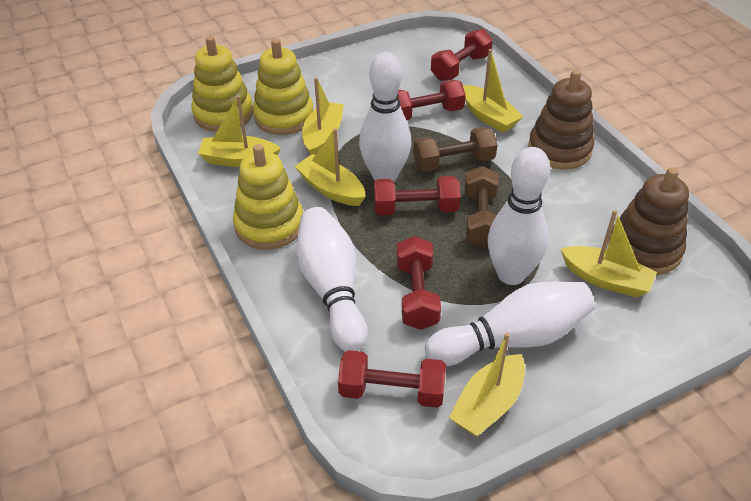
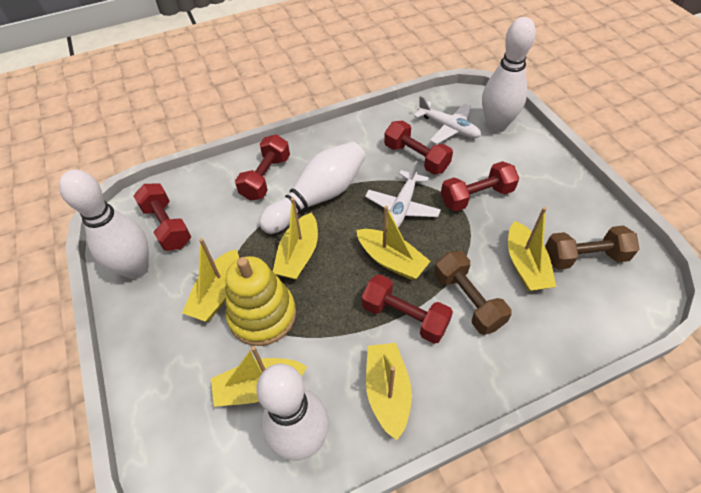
brown stacking toy: 2 -> 0
white plane: 0 -> 2
yellow stacking toy: 3 -> 1

